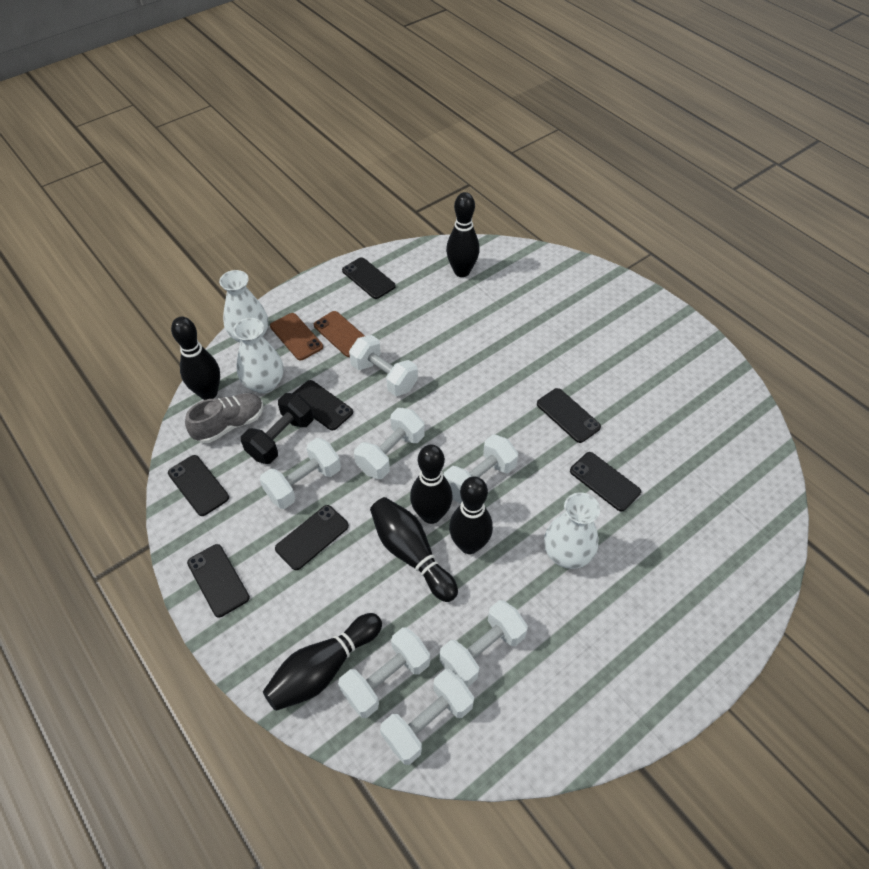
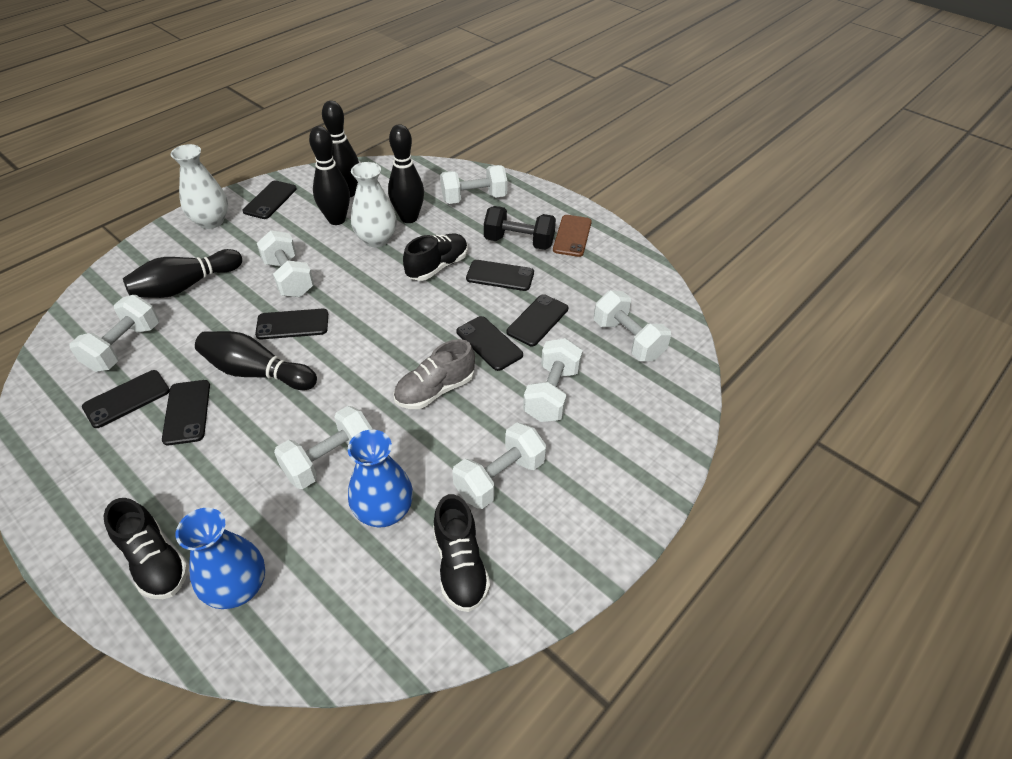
black bowling pin: 6 -> 5
black shoe: 0 -> 3
blue vase: 0 -> 2
brown phone: 2 -> 1
white vase: 3 -> 2

